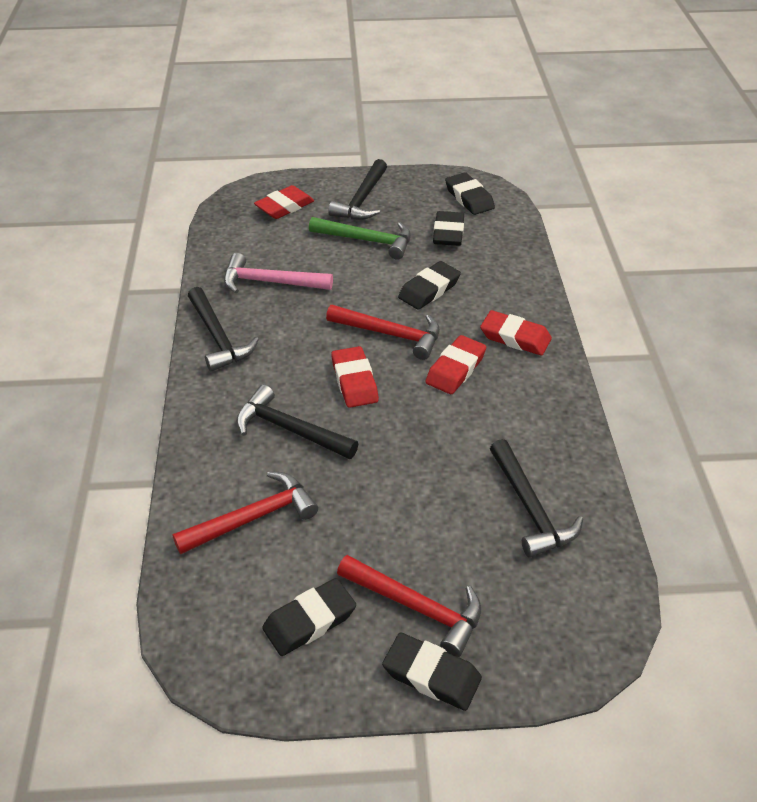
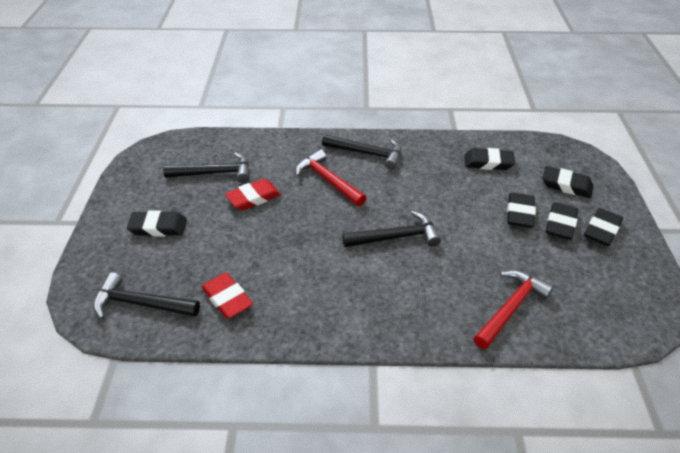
black eraser: 5 -> 6
green hammer: 1 -> 0
pink hammer: 1 -> 0
red eraser: 4 -> 2
red hammer: 3 -> 2

